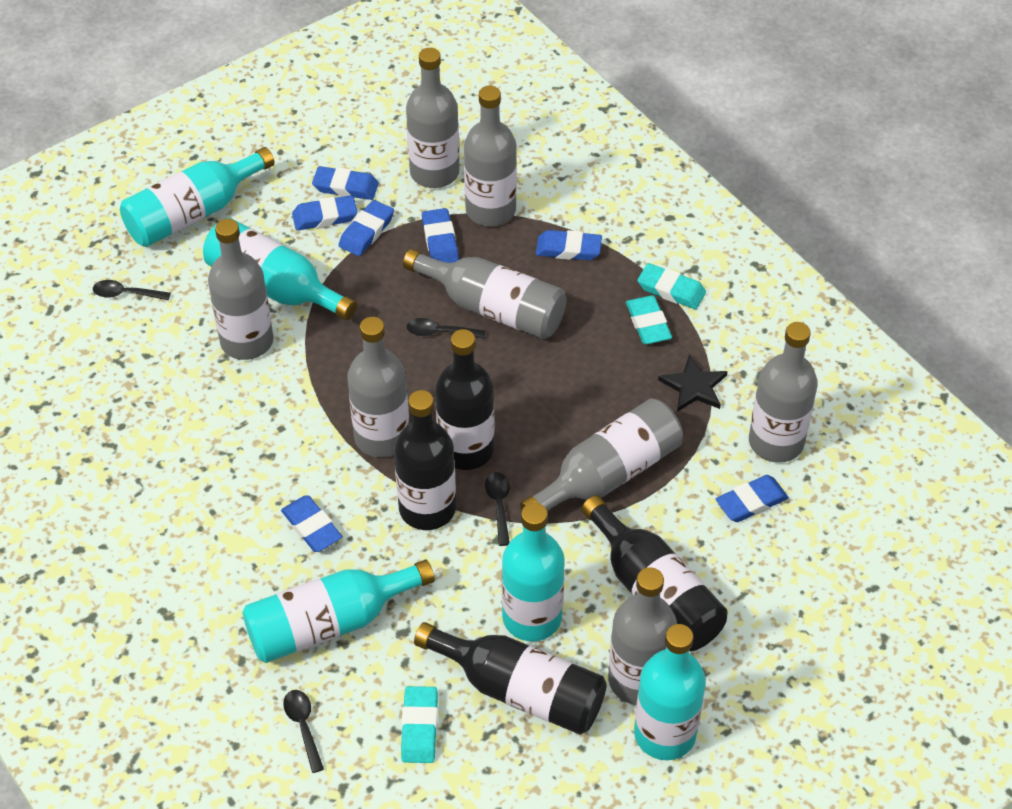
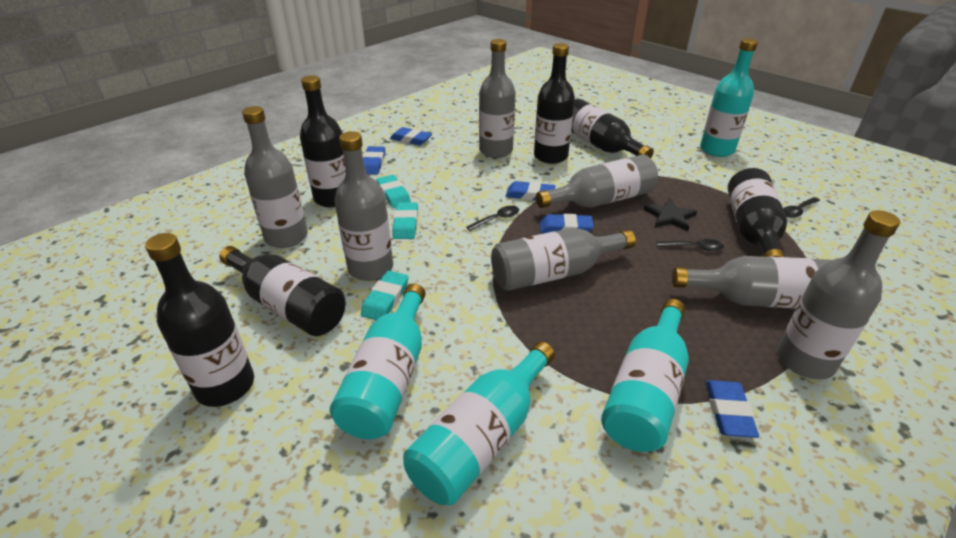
black bottle: 4 -> 6
black spoon: 4 -> 3
blue eraser: 7 -> 5
grey bottle: 8 -> 7
turquoise bottle: 5 -> 4

